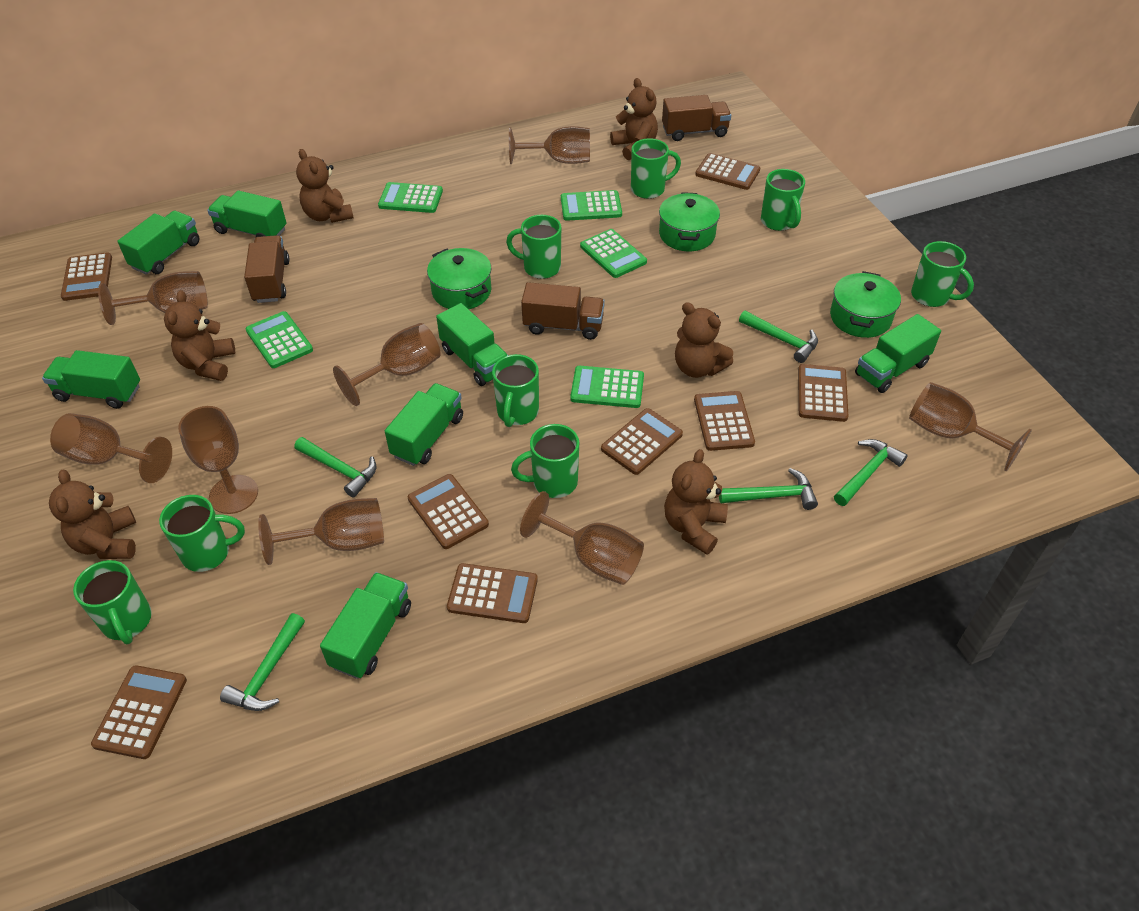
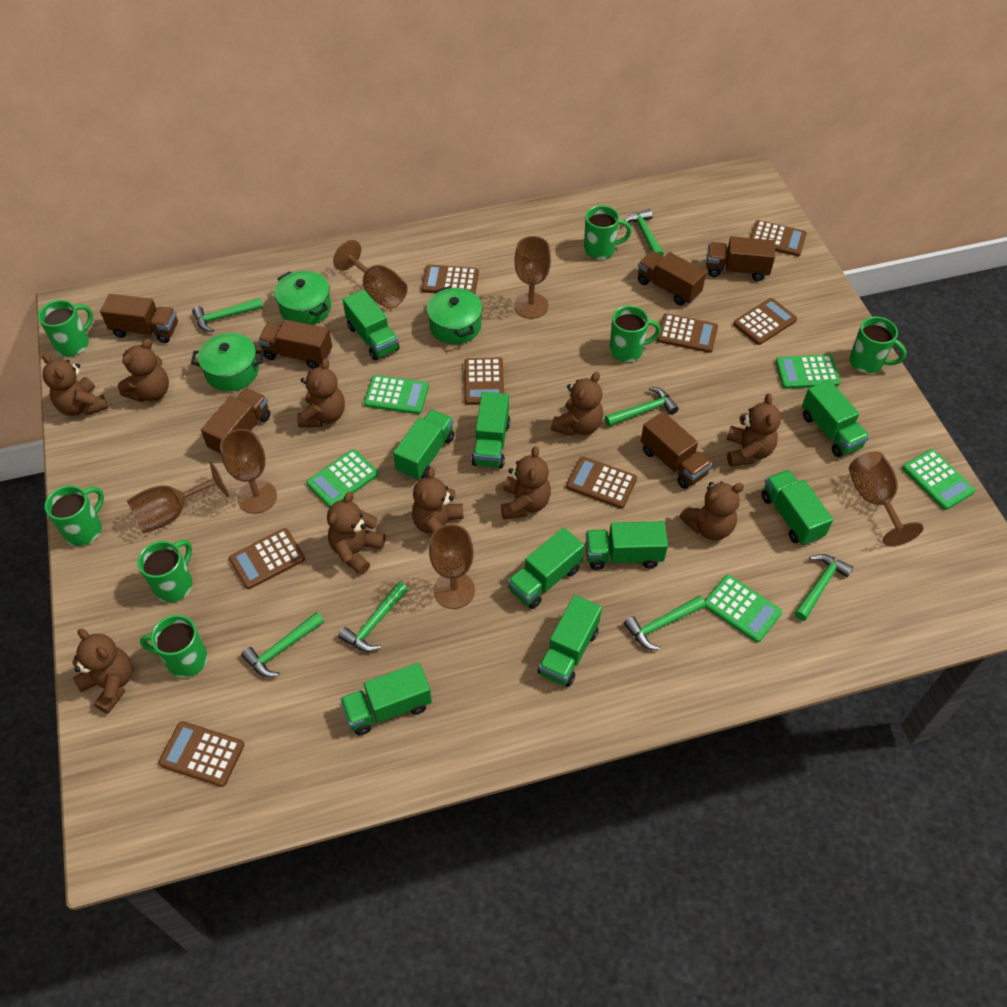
brown goblet: 8 -> 6
brown teddy bear: 6 -> 10
brown truck: 3 -> 6
green hammer: 5 -> 7
green mug: 8 -> 7
green truck: 7 -> 9

